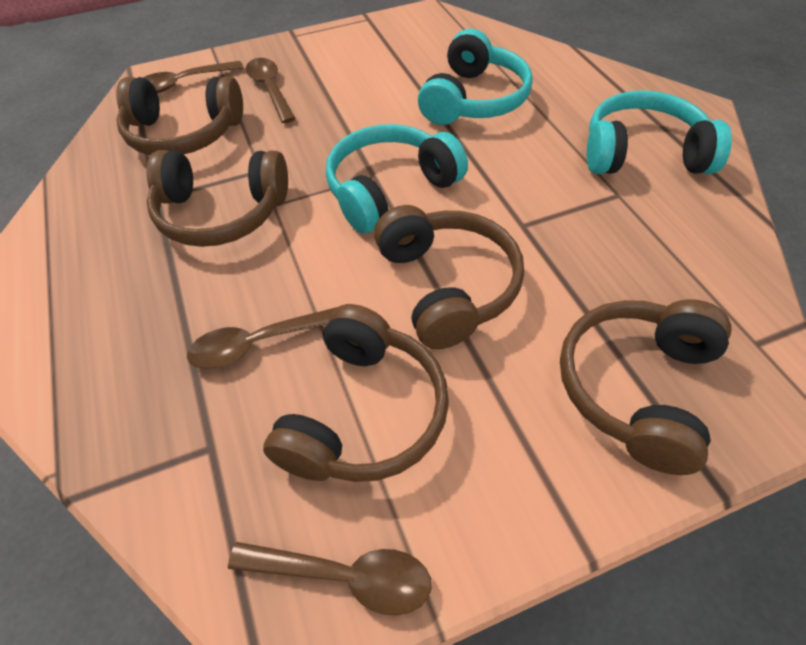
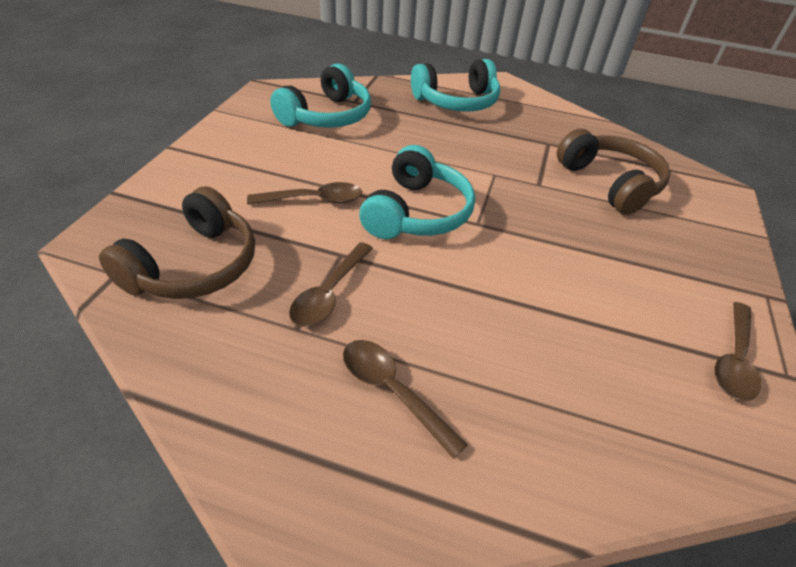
brown headphones: 5 -> 2

